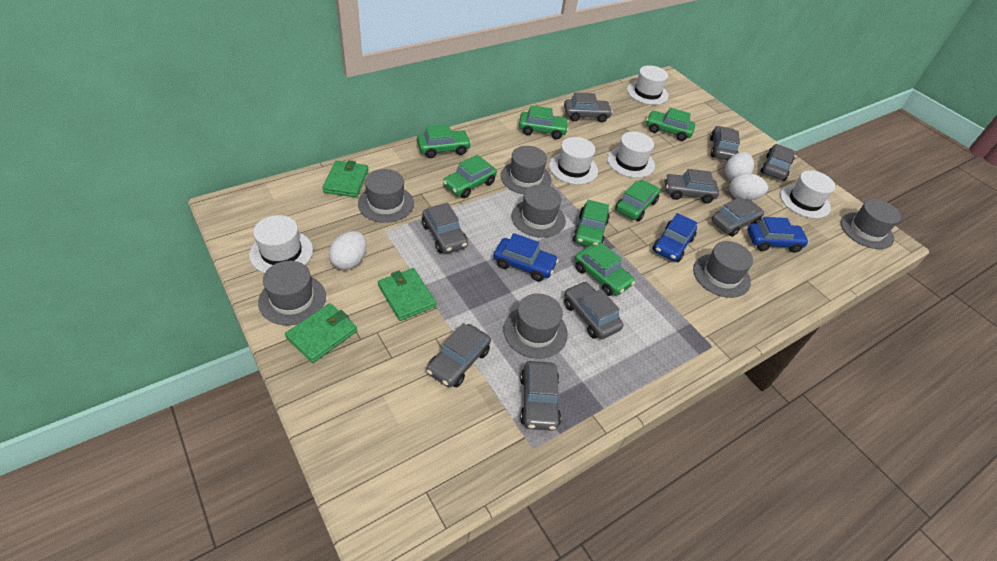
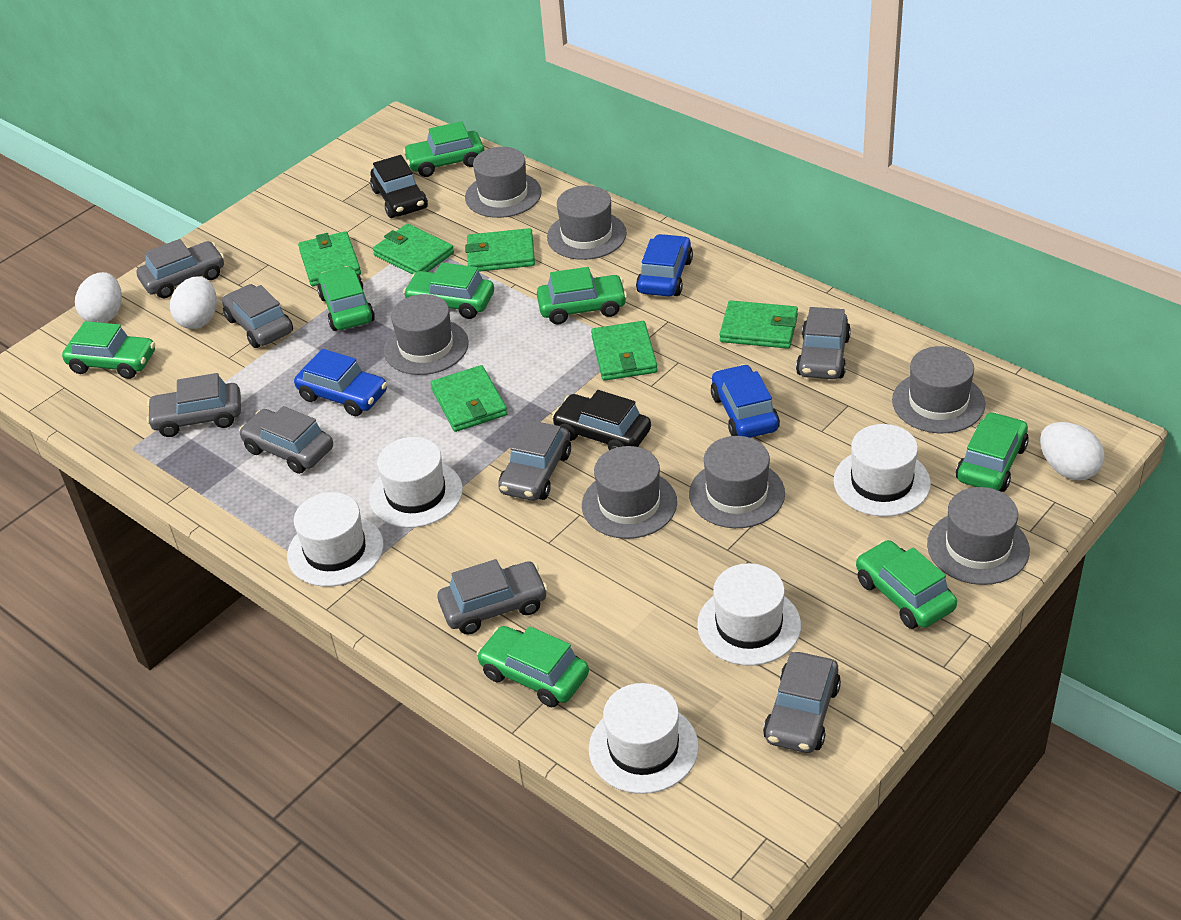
black car: 0 -> 2
green car: 7 -> 8
green wallet: 3 -> 6
grey car: 9 -> 8

